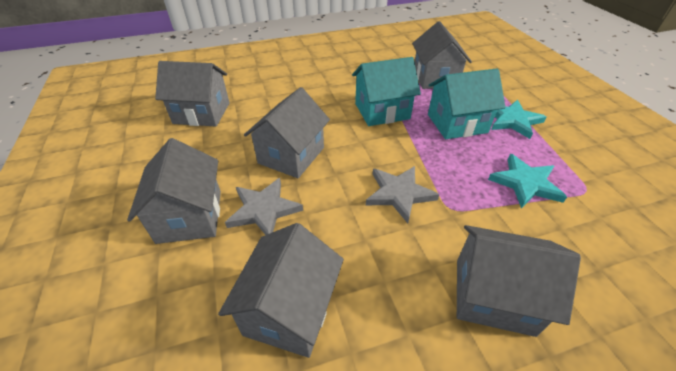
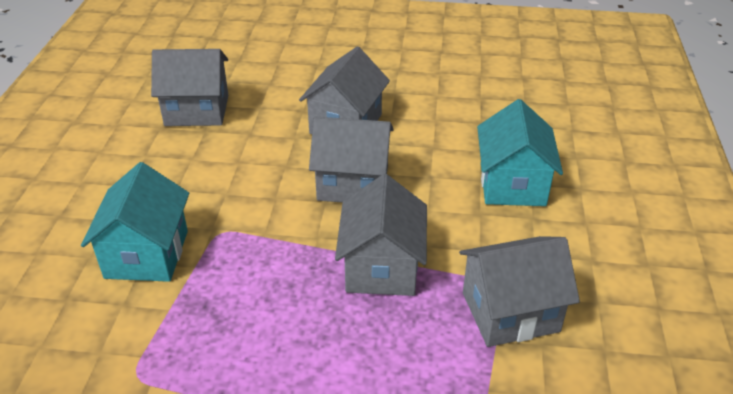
grey house: 6 -> 5
grey star: 2 -> 0
turquoise star: 2 -> 0

